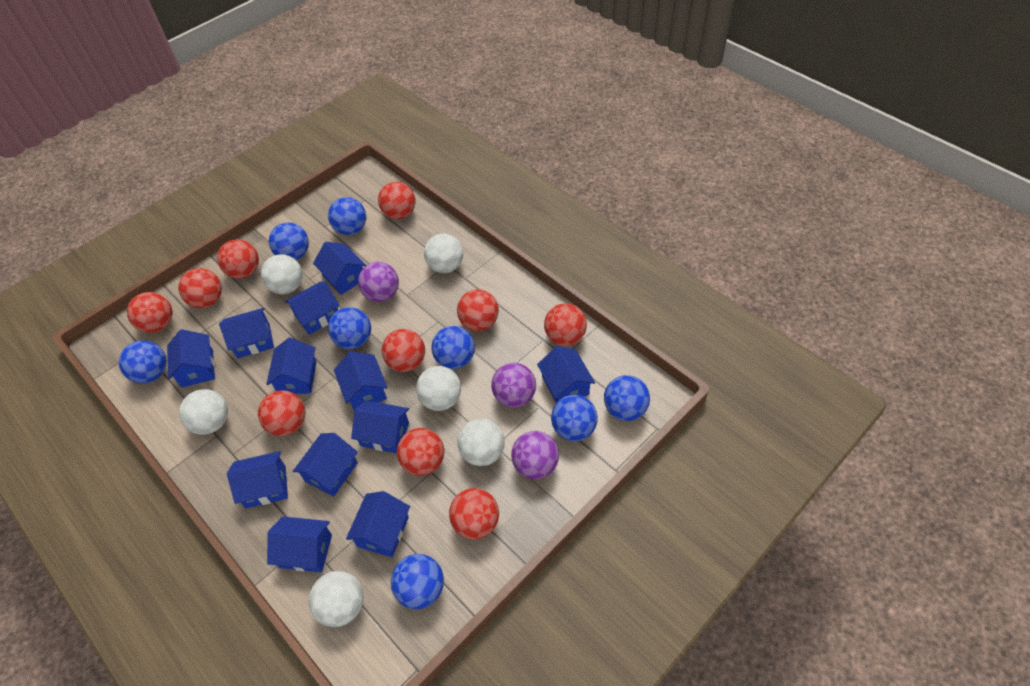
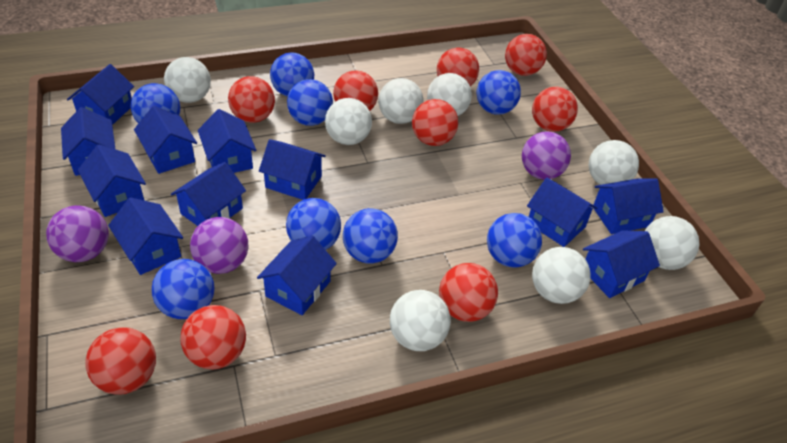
red ball: 10 -> 9
white ball: 6 -> 8

